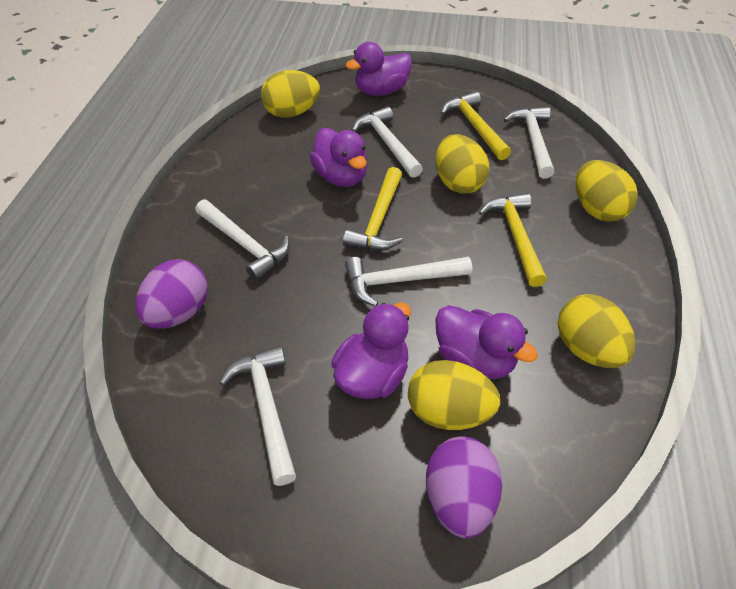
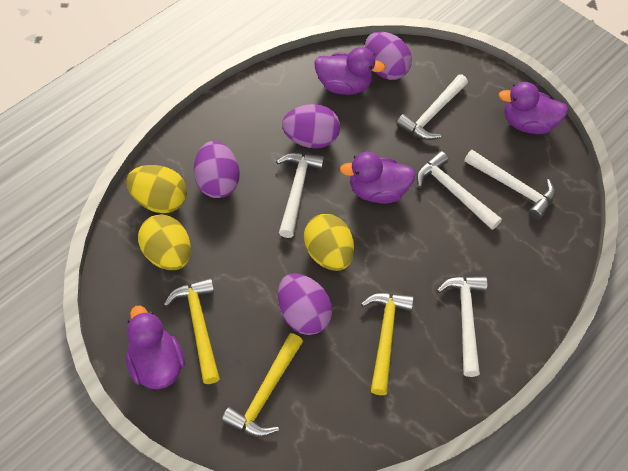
purple egg: 2 -> 4
yellow egg: 5 -> 3

